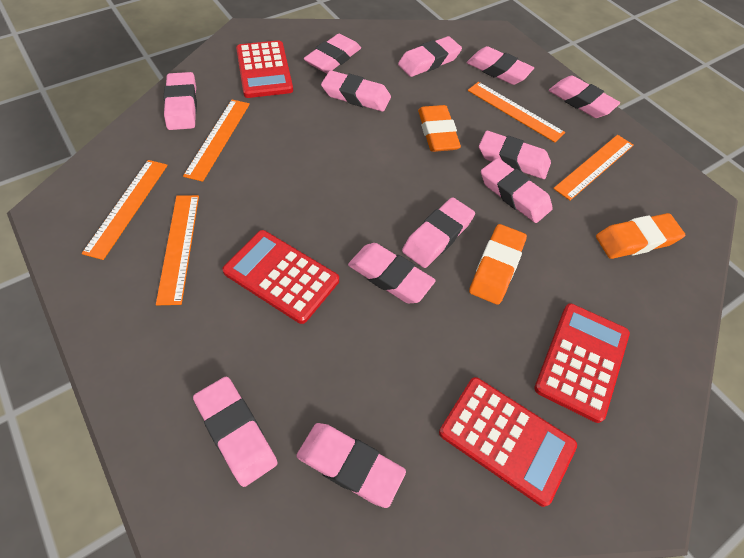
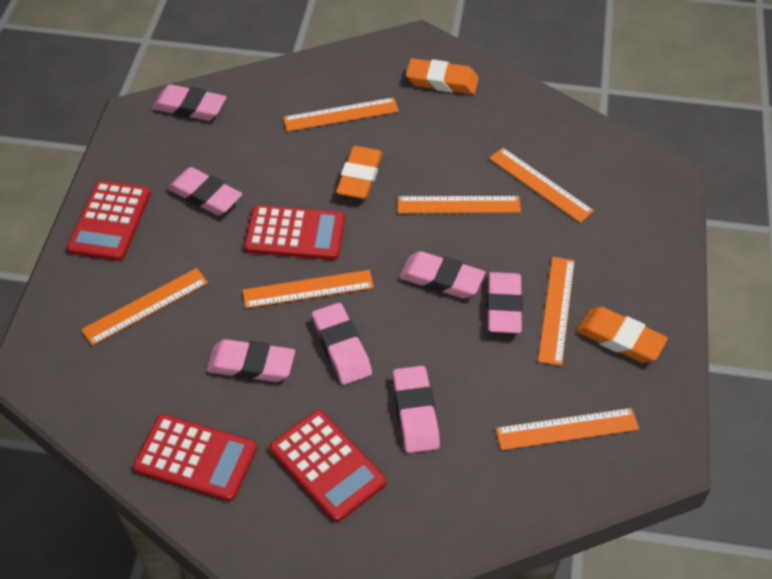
orange ruler: 5 -> 7
pink eraser: 12 -> 7

